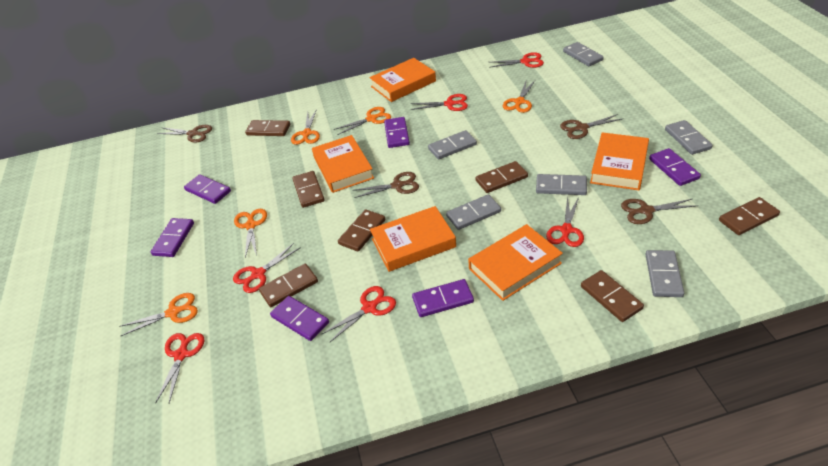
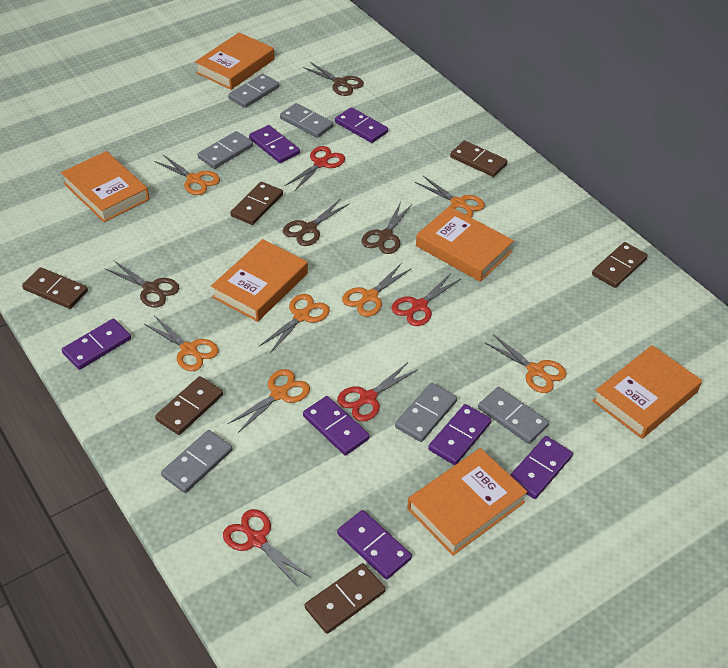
brown domino: 7 -> 6
orange book: 5 -> 6
orange scissors: 5 -> 7
purple domino: 6 -> 7
red scissors: 6 -> 4

